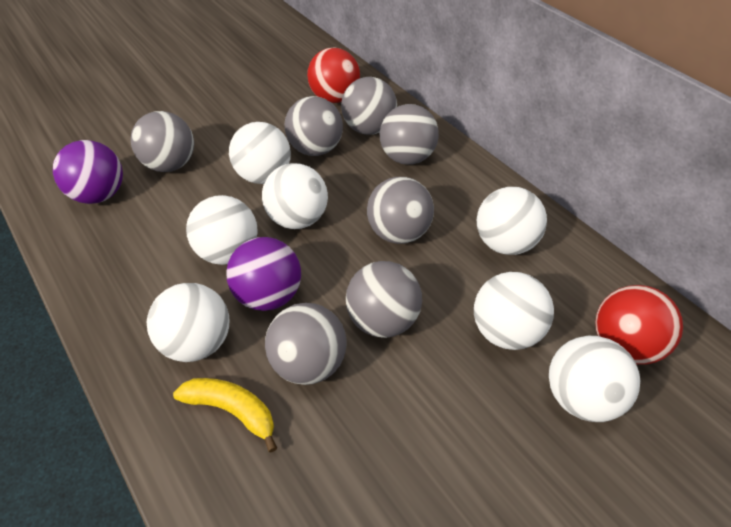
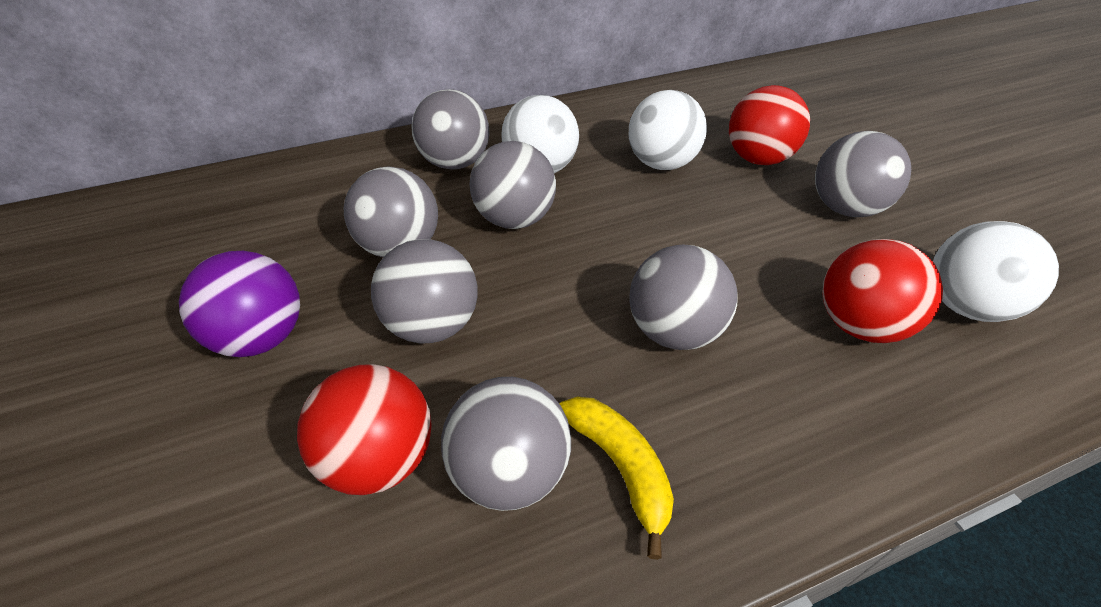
purple ball: 2 -> 1
red ball: 2 -> 3
white ball: 7 -> 3

